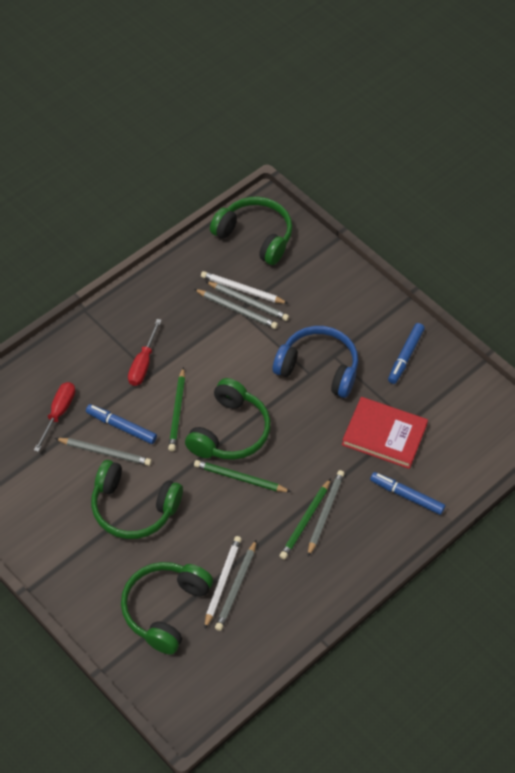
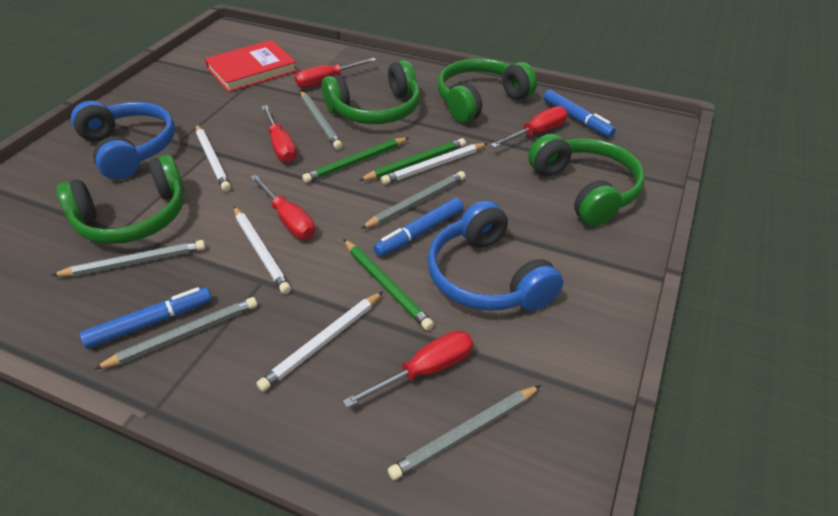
blue headphones: 1 -> 2
red screwdriver: 2 -> 5
white pencil: 2 -> 4

